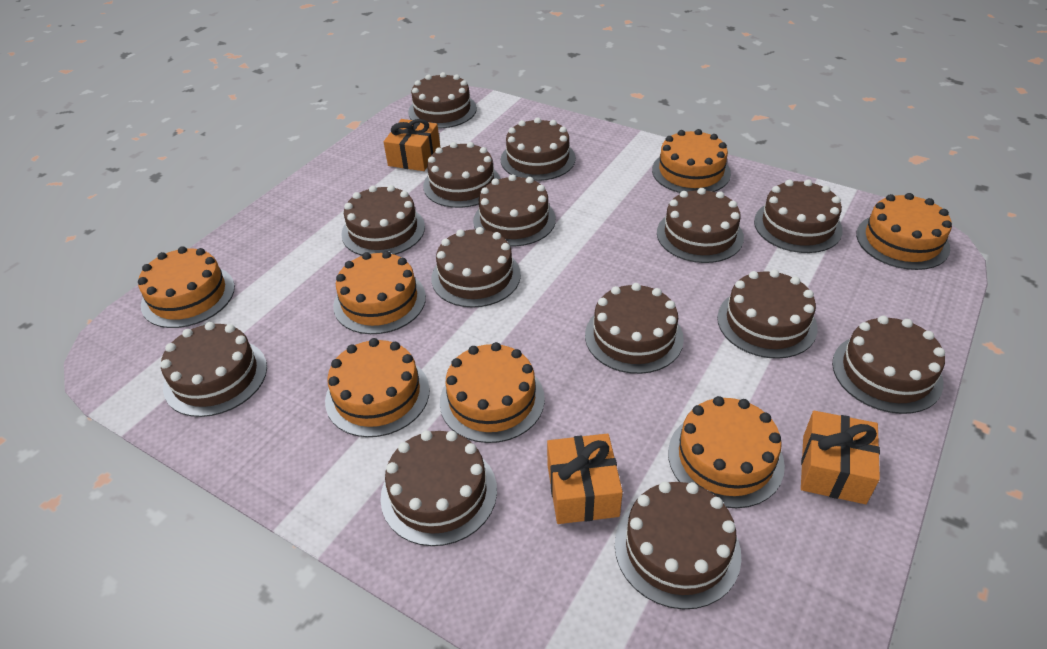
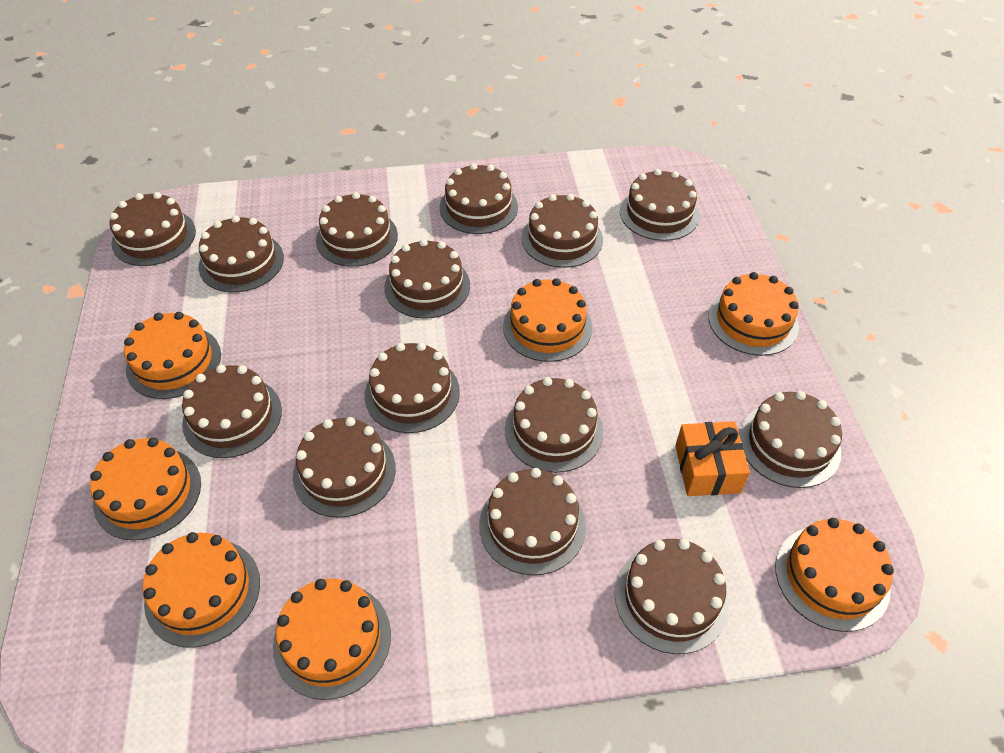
orange gift: 3 -> 1

